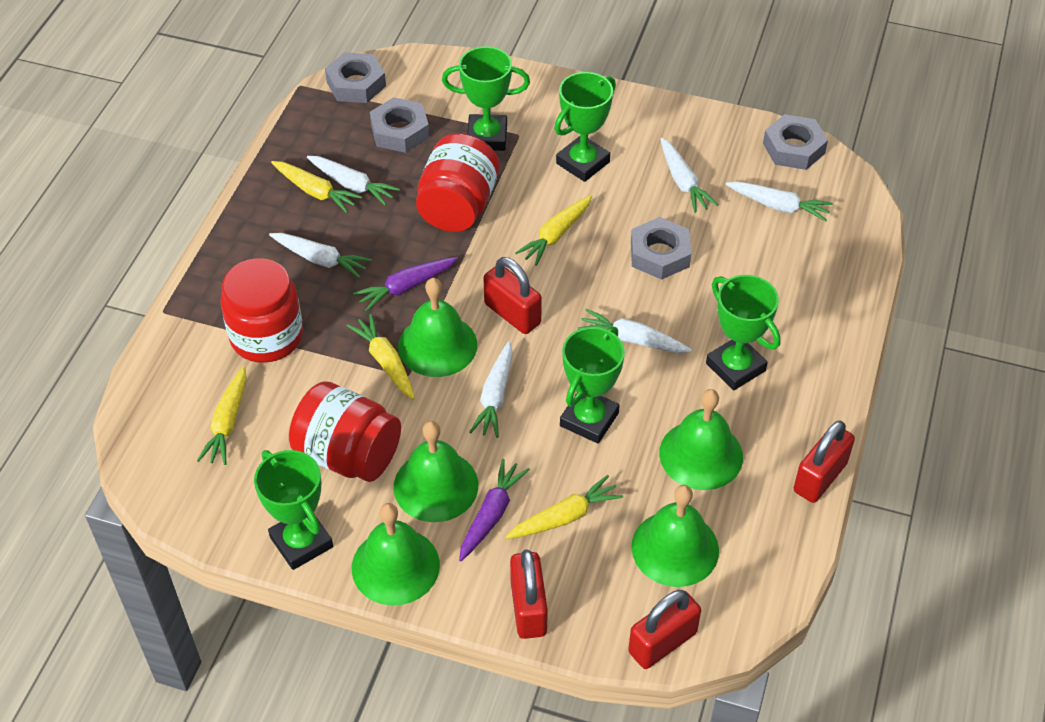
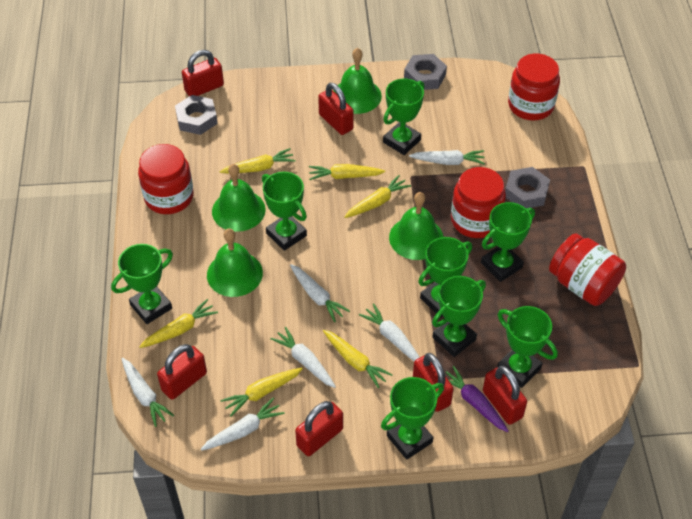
green bell: 5 -> 4
green trophy: 5 -> 8
grey nut: 4 -> 3
purple carrot: 2 -> 1
red jar: 3 -> 4
red padlock: 4 -> 6
yellow carrot: 5 -> 6

